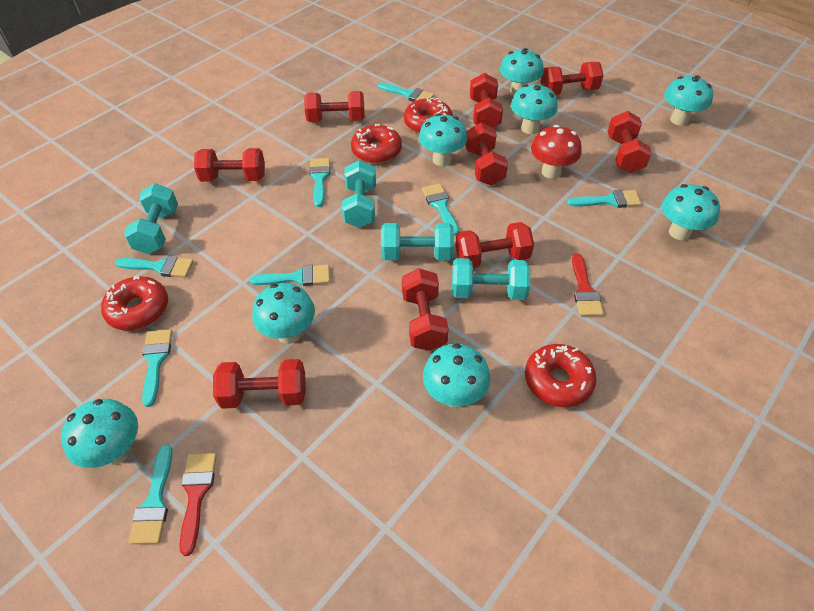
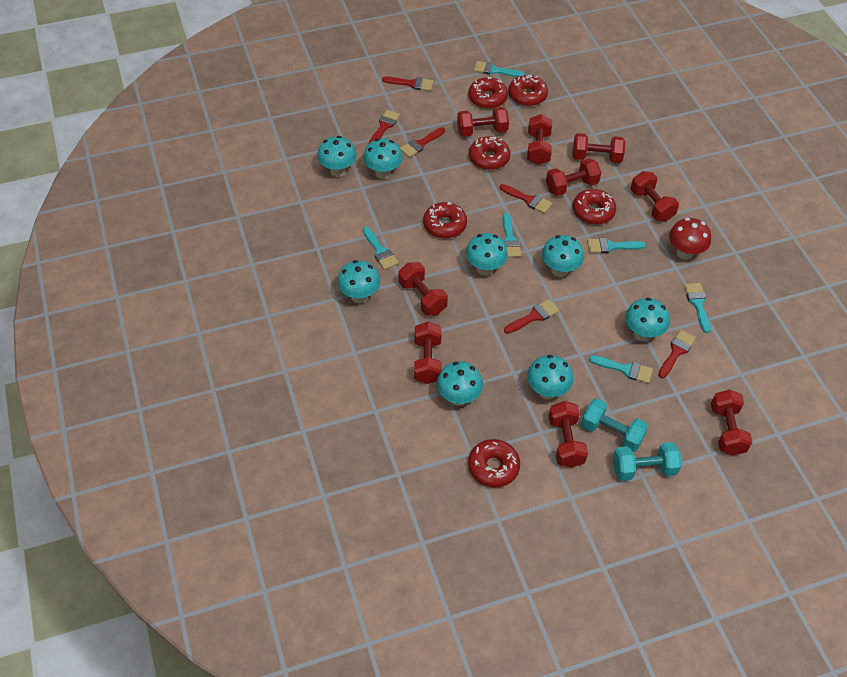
red brush: 2 -> 6
red donut: 4 -> 6
turquoise brush: 8 -> 6
turquoise dumbbell: 4 -> 2

